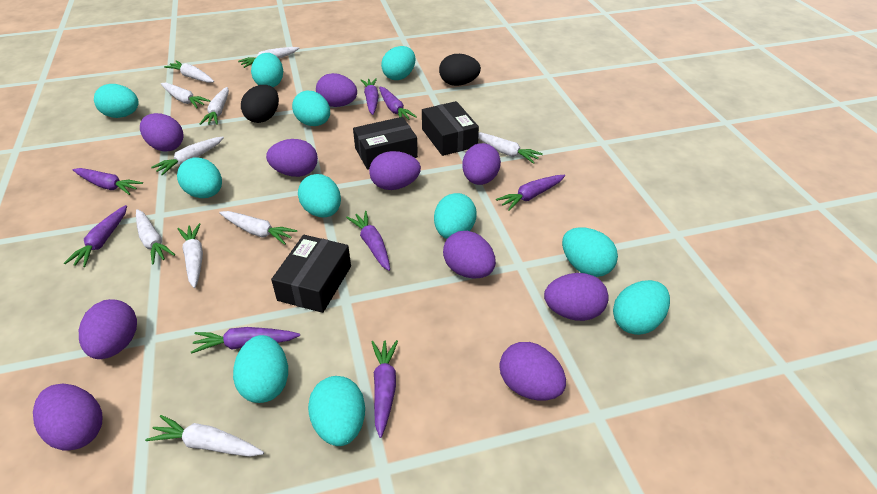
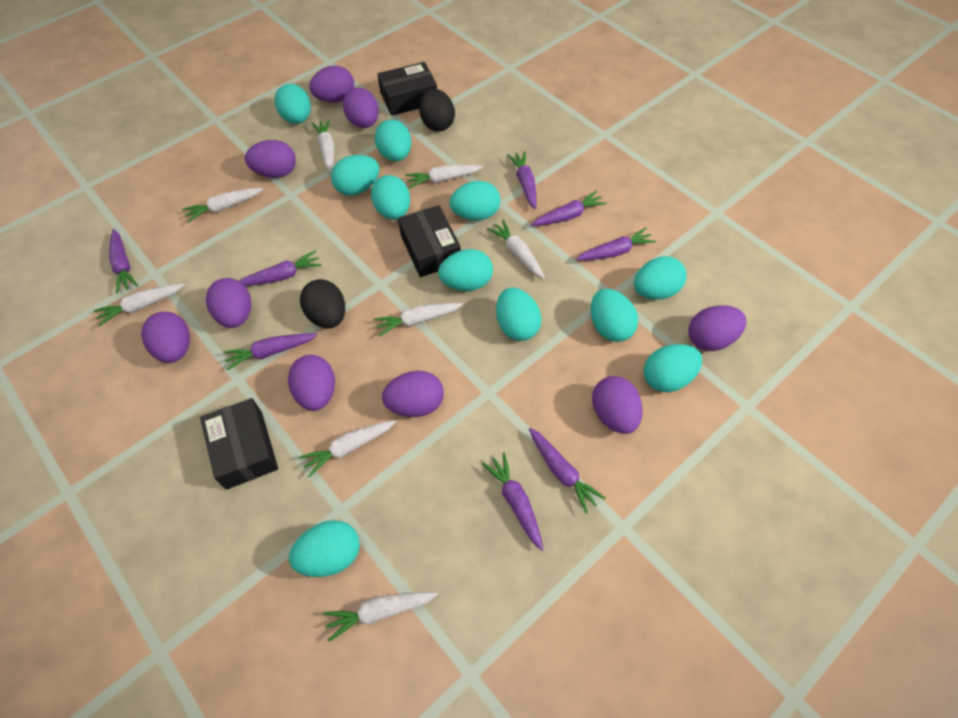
purple egg: 10 -> 9
white carrot: 10 -> 8

